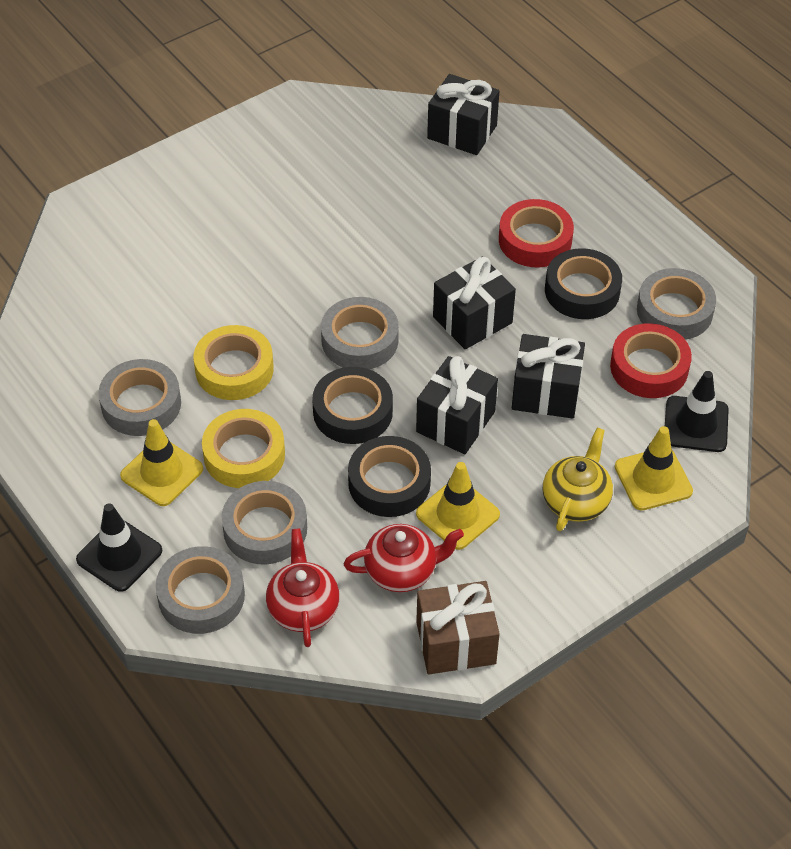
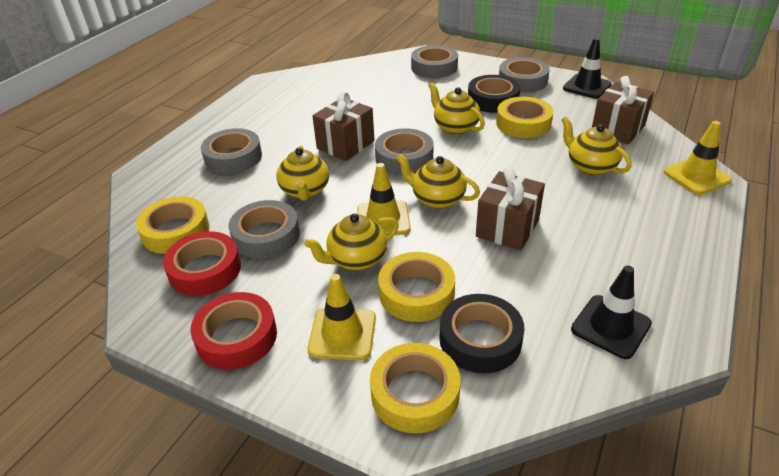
black gift: 4 -> 0
black tape: 3 -> 2
brown gift: 1 -> 3
red teapot: 2 -> 0
yellow tape: 2 -> 4
yellow teapot: 1 -> 5

